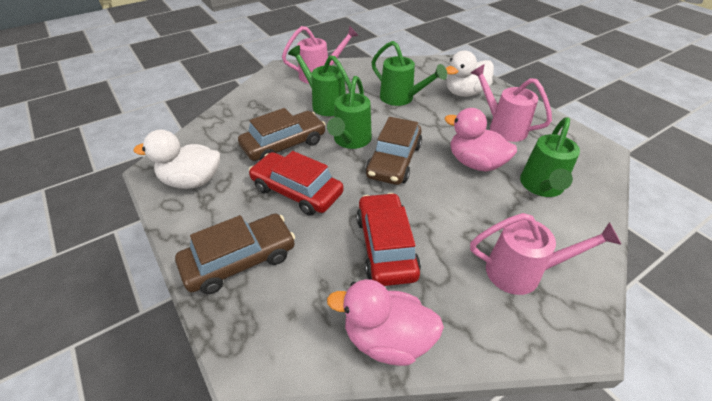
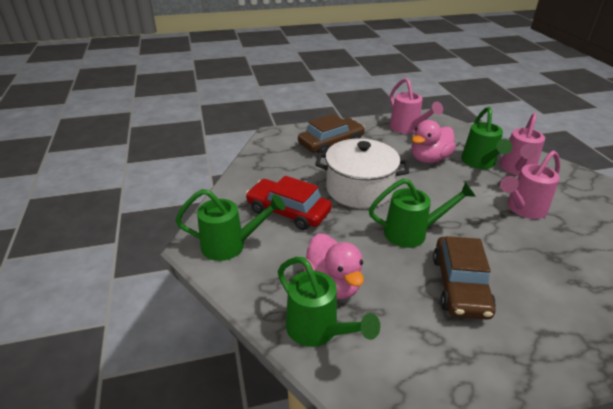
brown car: 3 -> 2
red car: 2 -> 1
white duck: 2 -> 0
white pot: 0 -> 1

